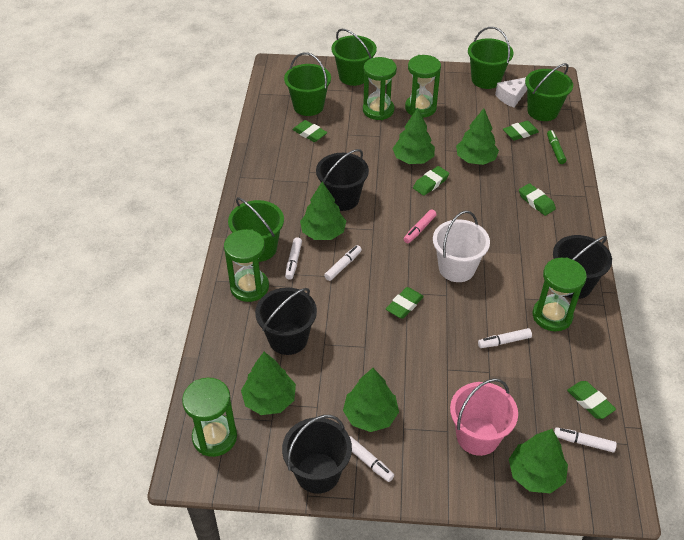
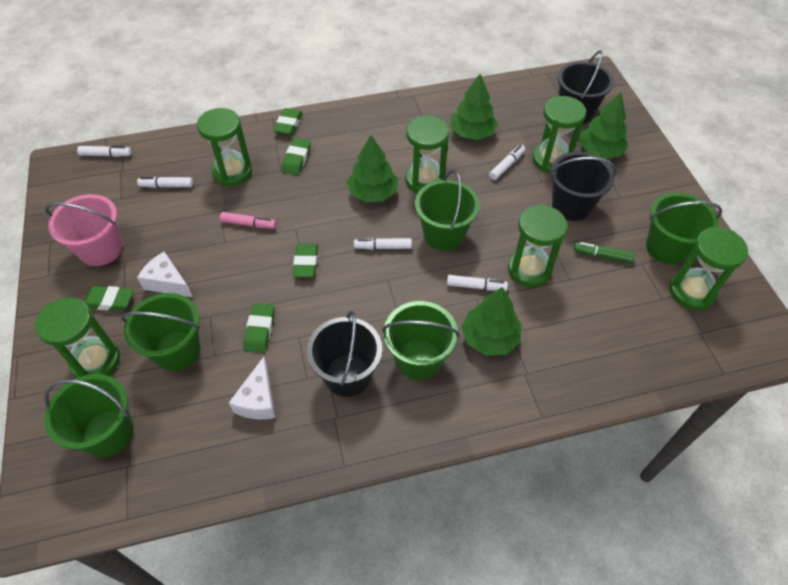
black bucket: 4 -> 3
green eraser: 6 -> 5
green hourglass: 5 -> 6
green tree: 6 -> 4
white bucket: 1 -> 0
white cheese: 1 -> 2

